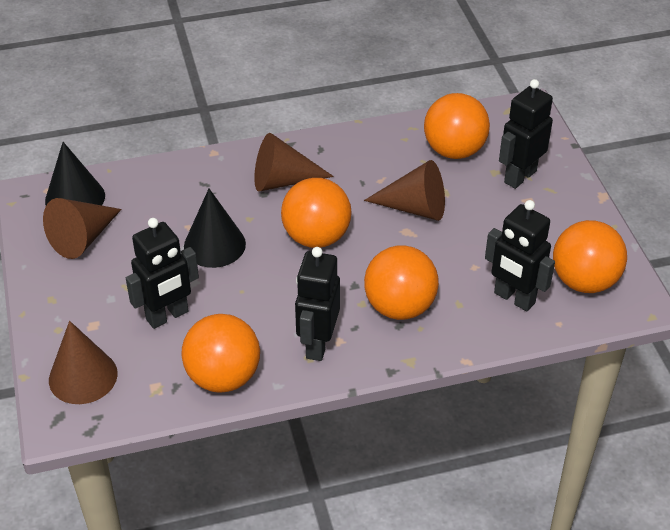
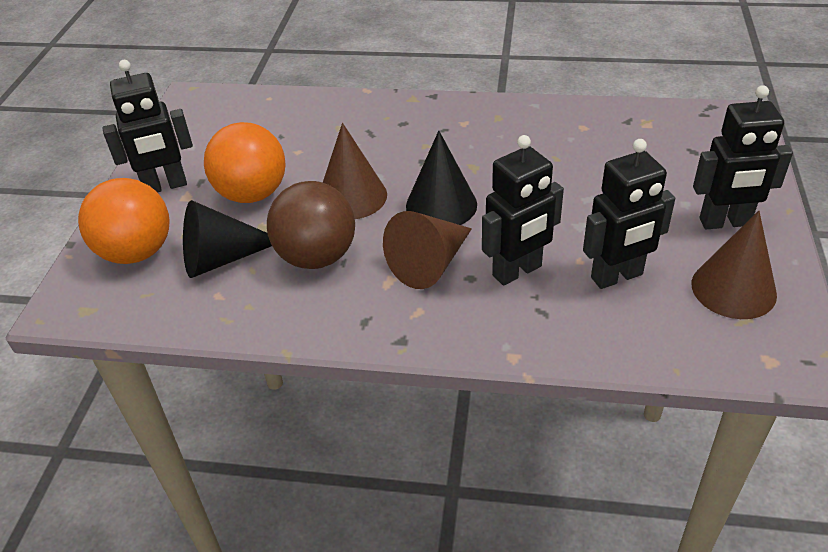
brown ball: 0 -> 1
brown cone: 4 -> 3
orange ball: 5 -> 2

